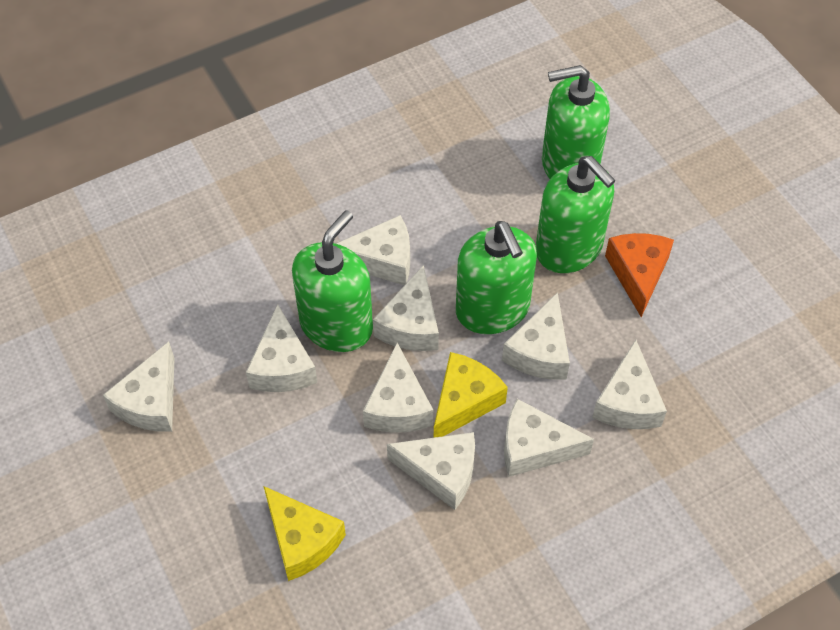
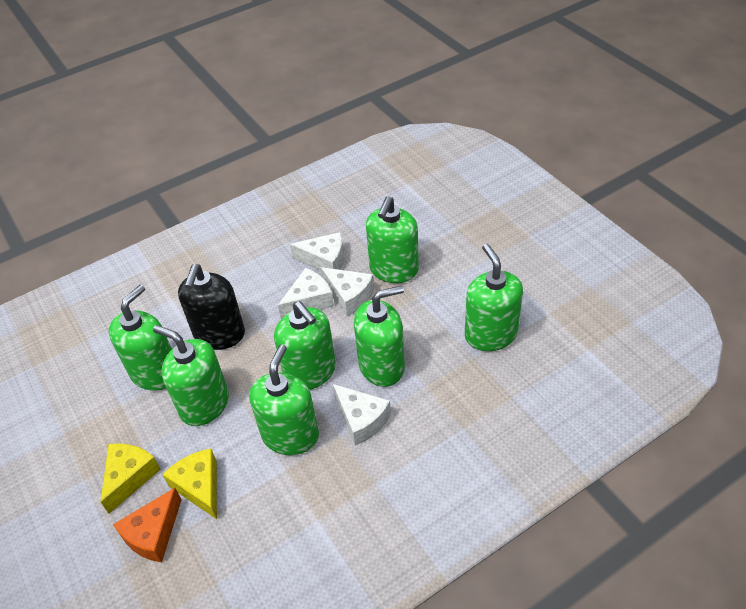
black soap dispenser: 0 -> 1
green soap dispenser: 4 -> 7
white cheese: 9 -> 4

